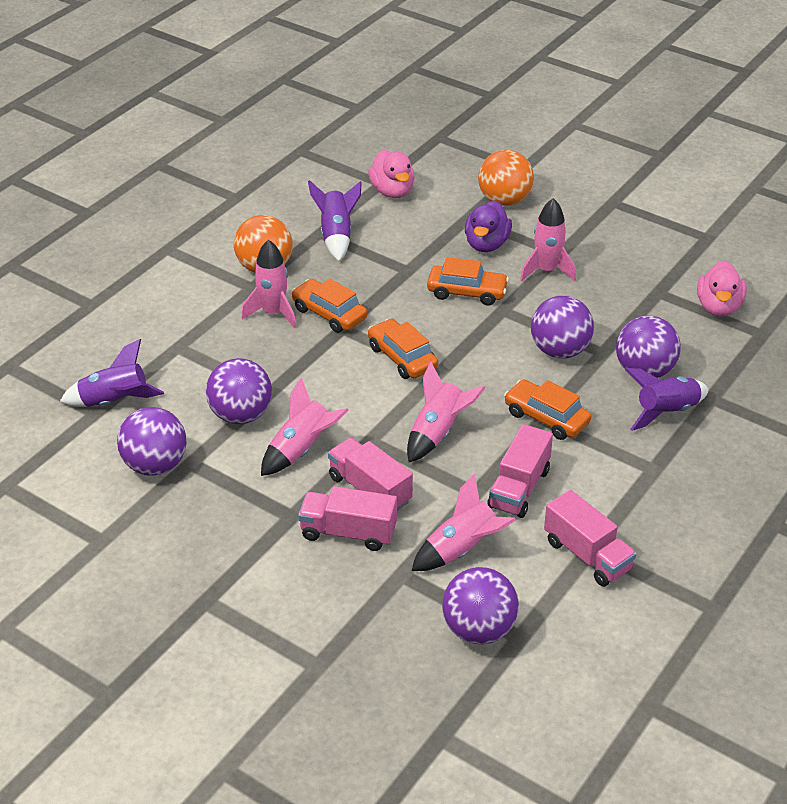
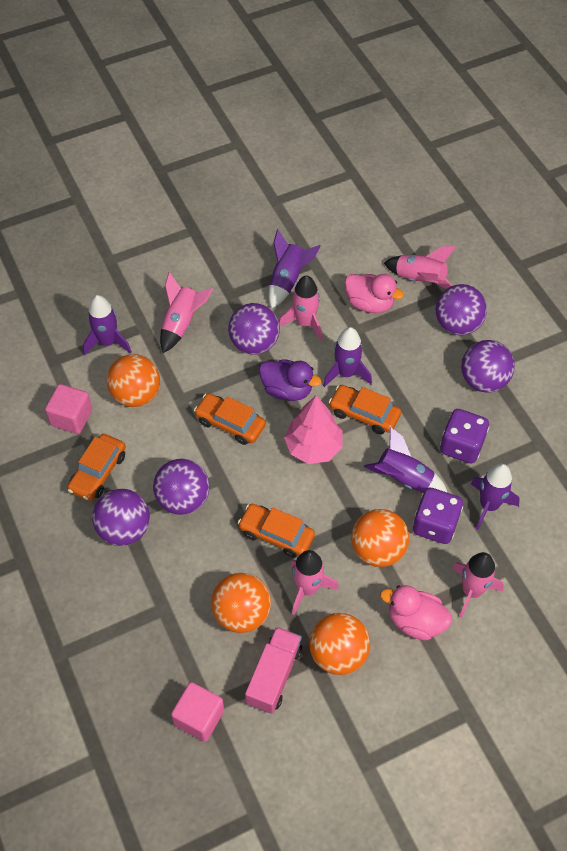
orange ball: 2 -> 4
pink cube: 0 -> 2
pink tree: 0 -> 1
pink truck: 4 -> 1
purple dice: 0 -> 2
purple rocket: 3 -> 5

